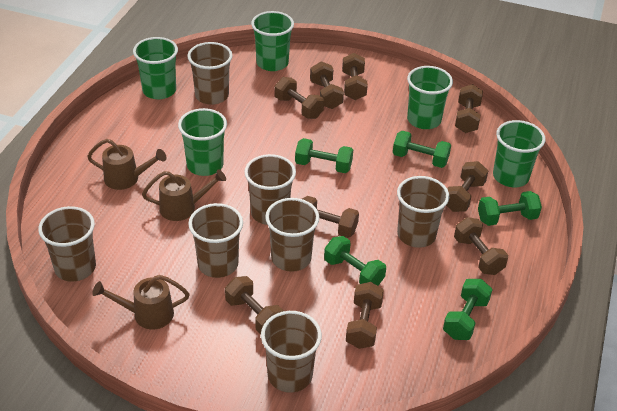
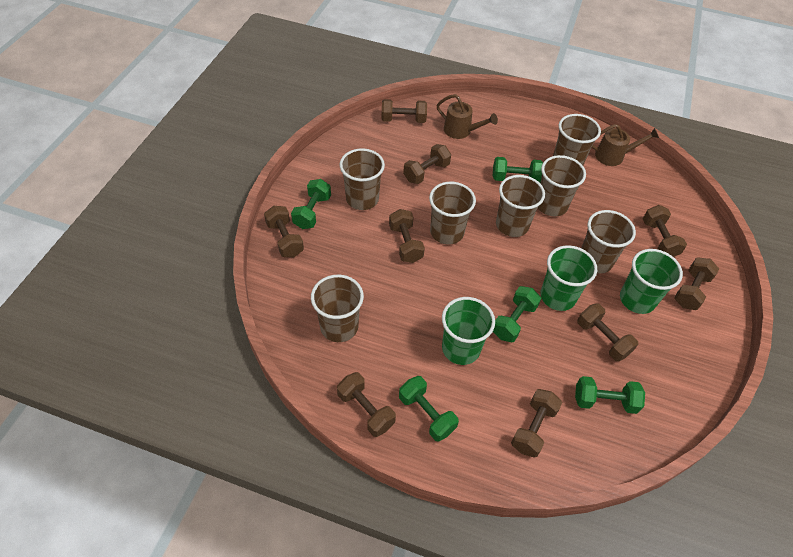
brown watering can: 3 -> 2
green cup: 5 -> 3

